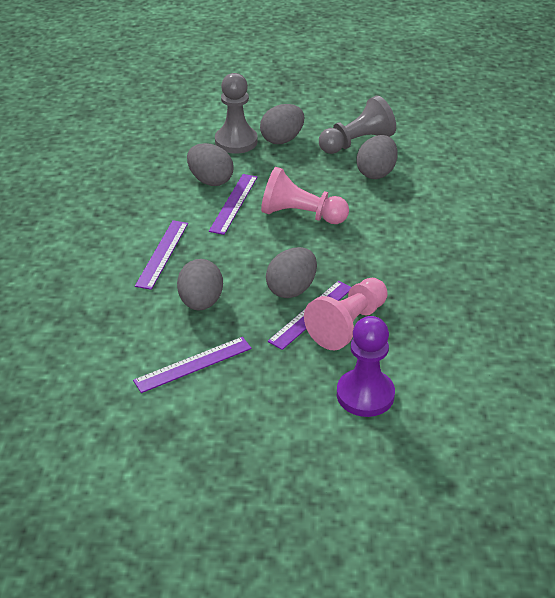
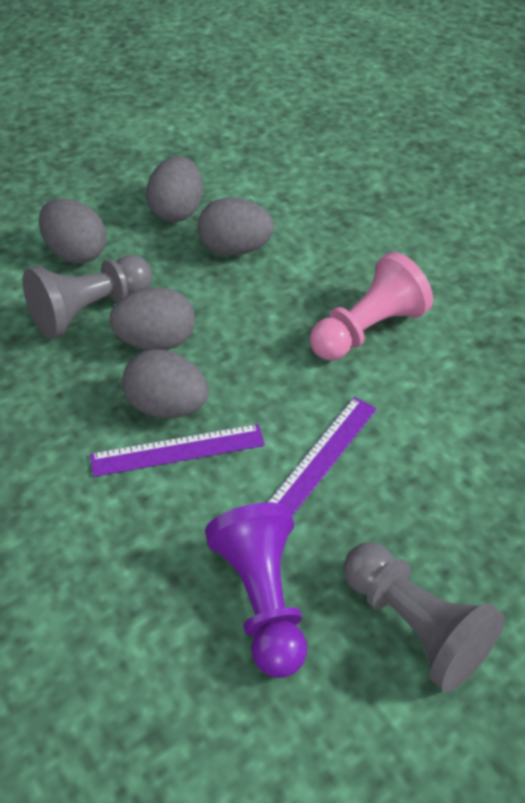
pink pawn: 2 -> 1
purple ruler: 4 -> 2

